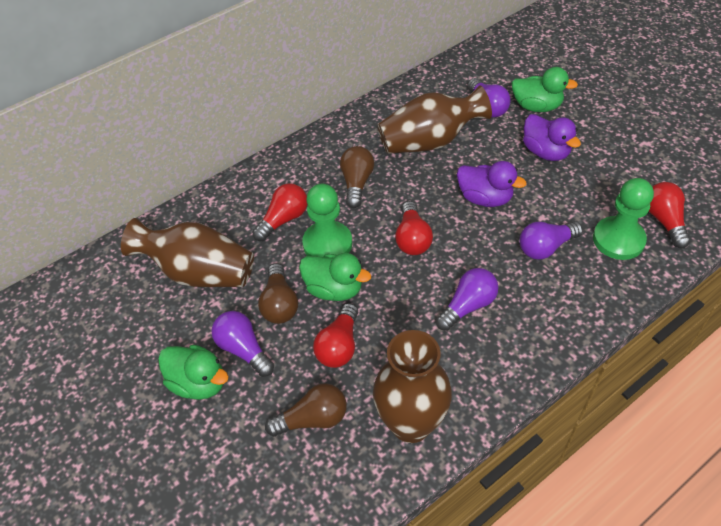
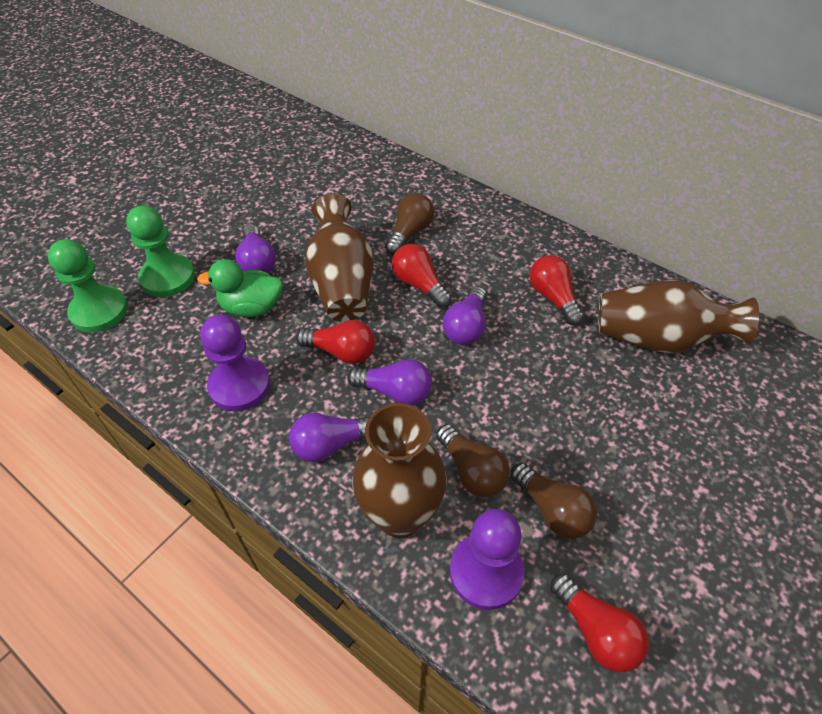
green duck: 3 -> 1
purple duck: 2 -> 0
purple pawn: 0 -> 2

